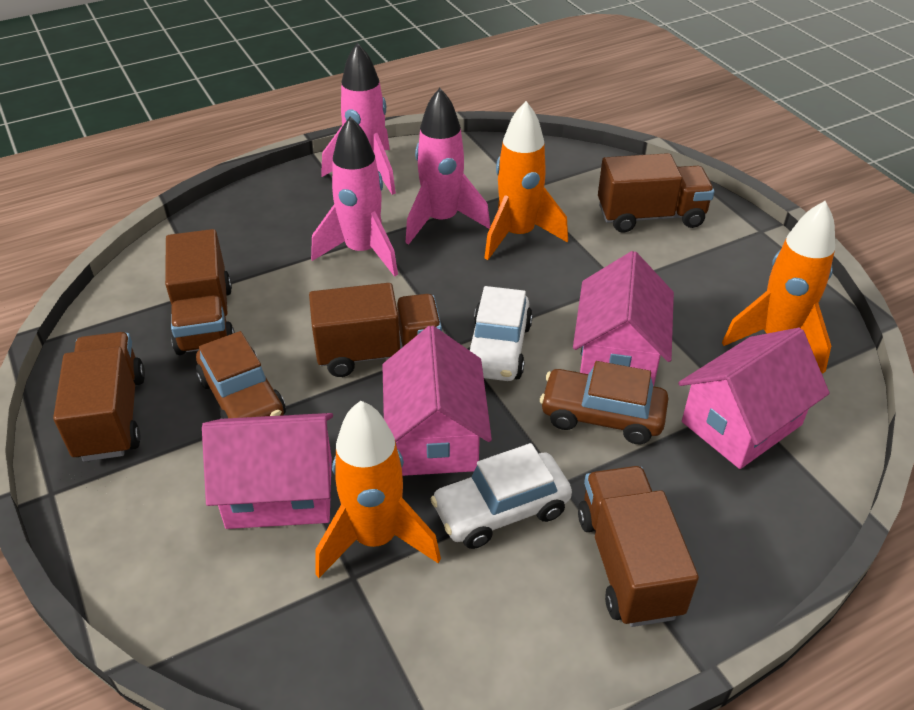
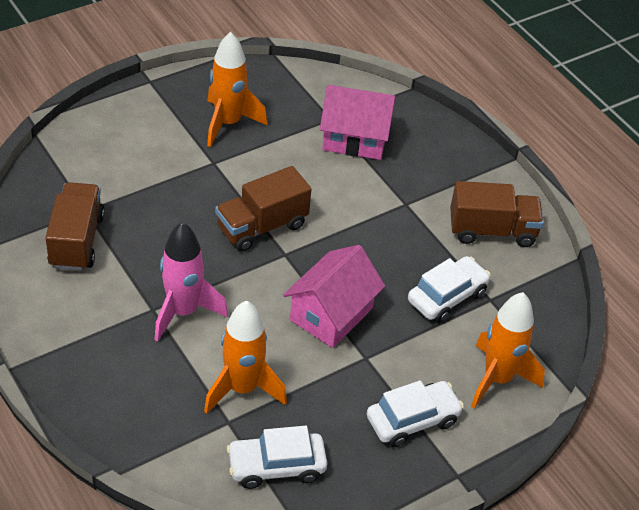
brown car: 2 -> 0
brown truck: 5 -> 3
pink house: 4 -> 2
pink rocket: 3 -> 1
white car: 2 -> 3

